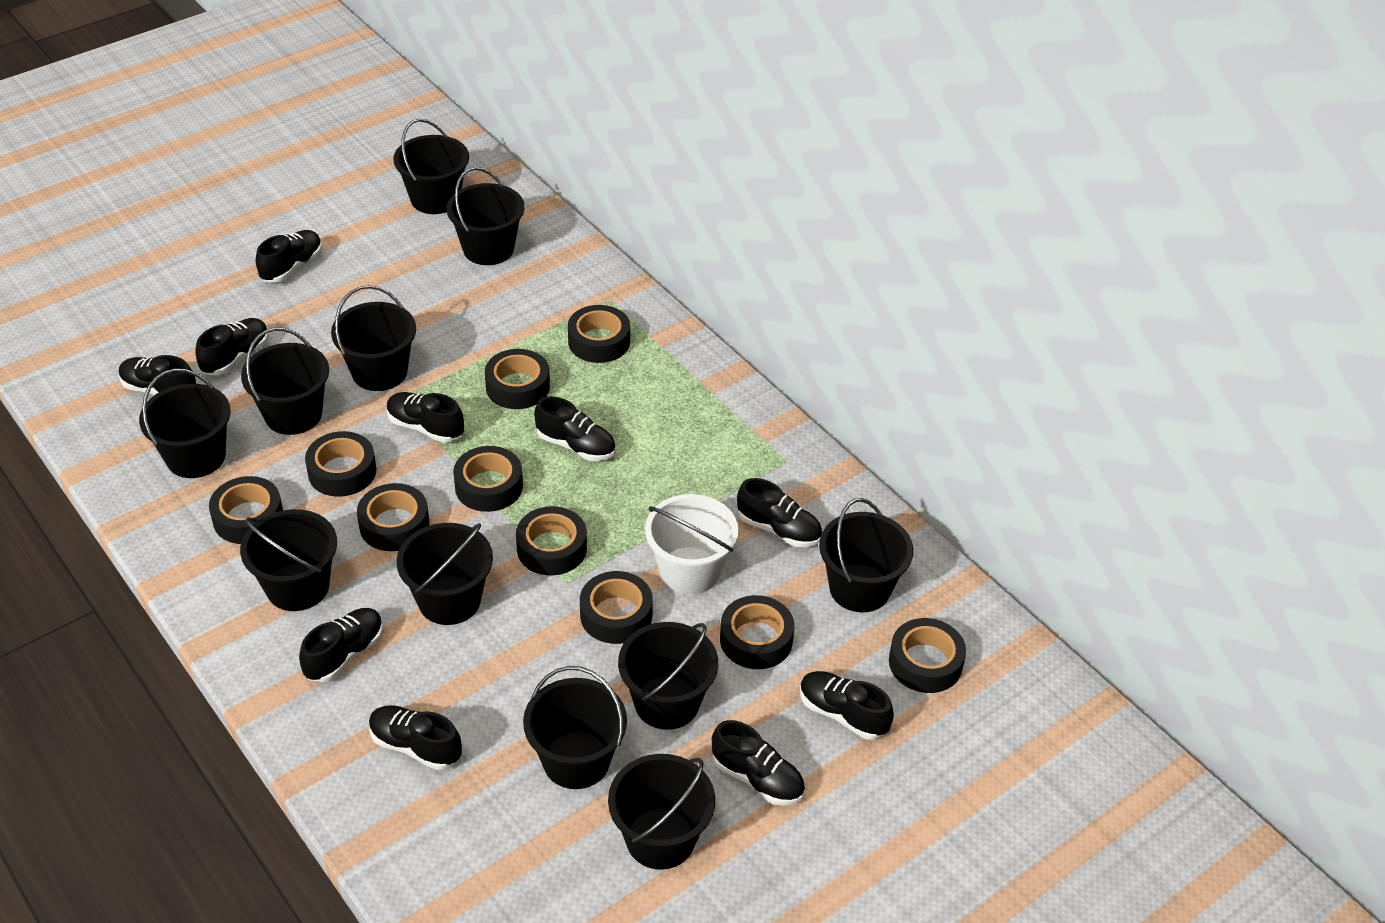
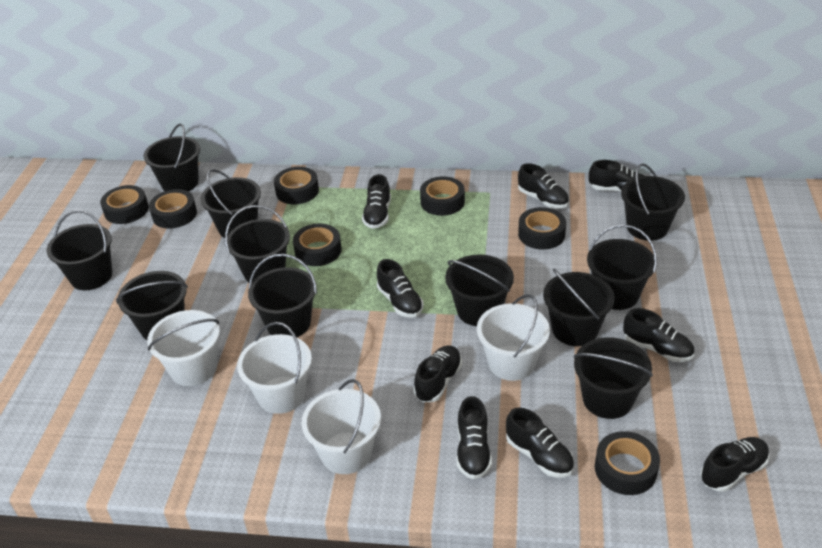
black shoe: 10 -> 9
black tape: 10 -> 7
white bucket: 1 -> 4

